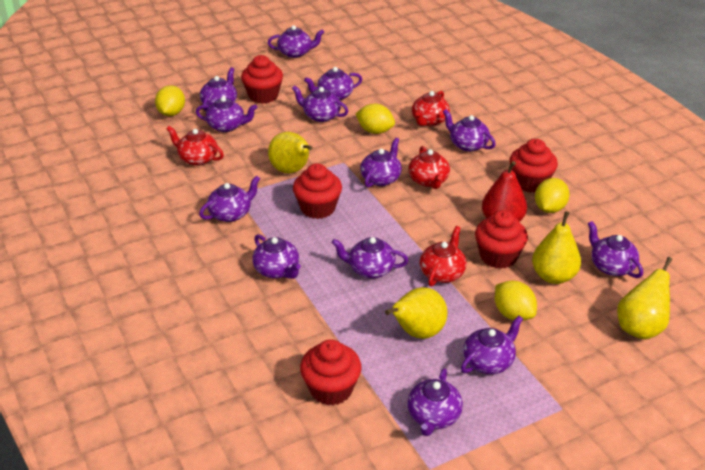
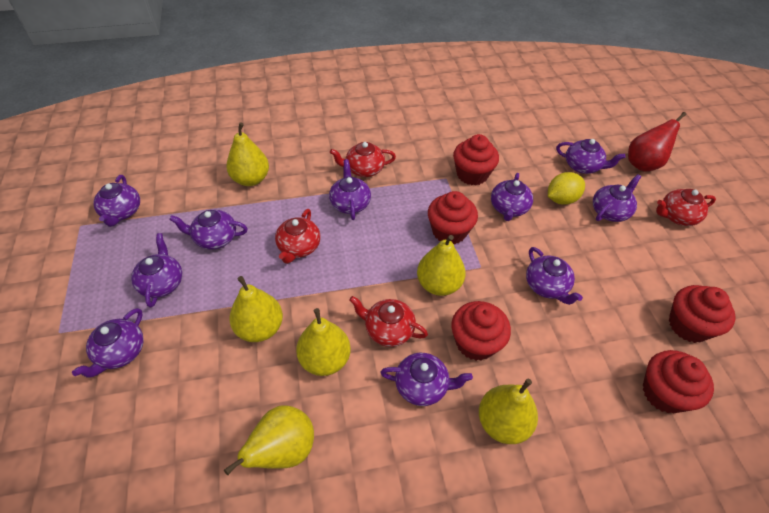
purple teapot: 13 -> 10
yellow lemon: 4 -> 1
yellow pear: 4 -> 6

